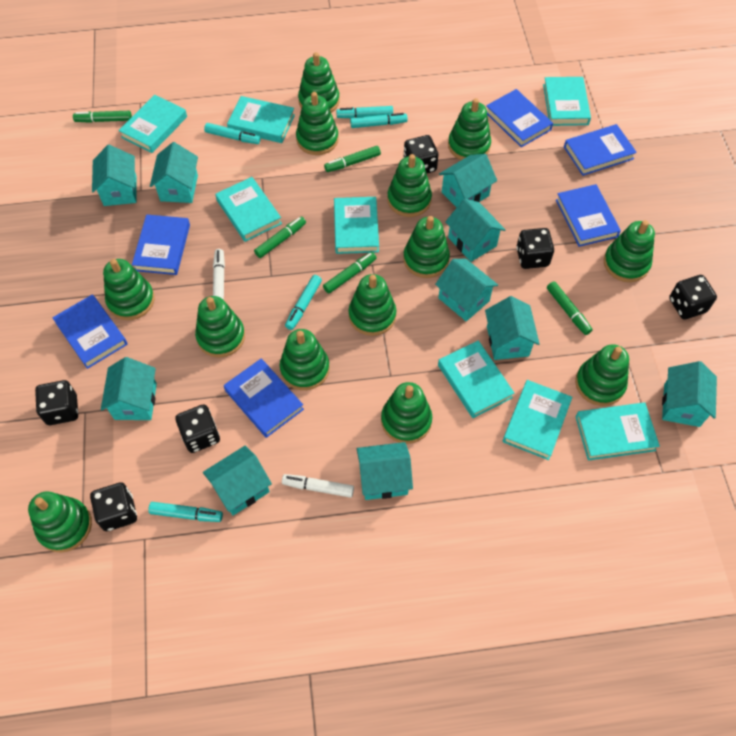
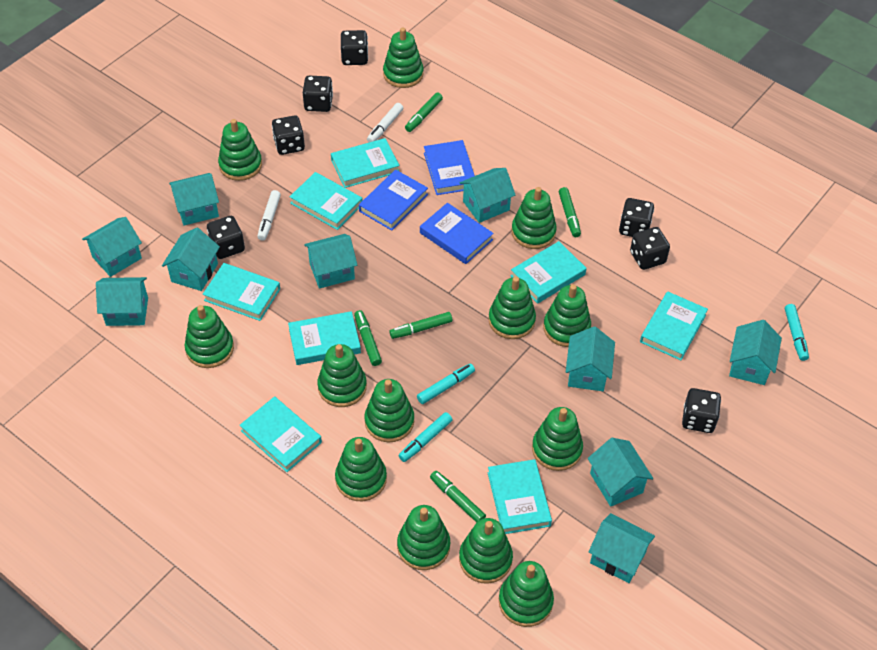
black dice: 6 -> 7
blue book: 6 -> 3
turquoise marker: 5 -> 3

